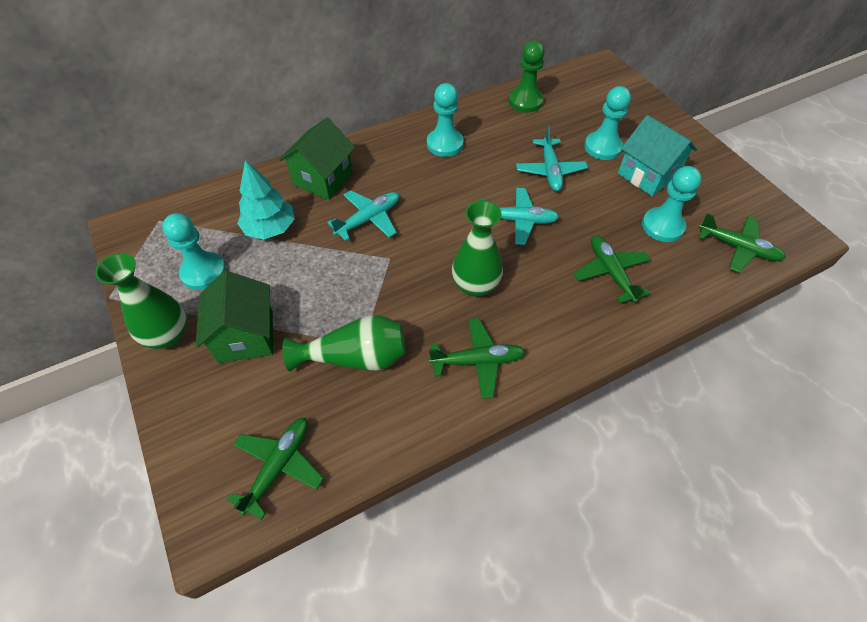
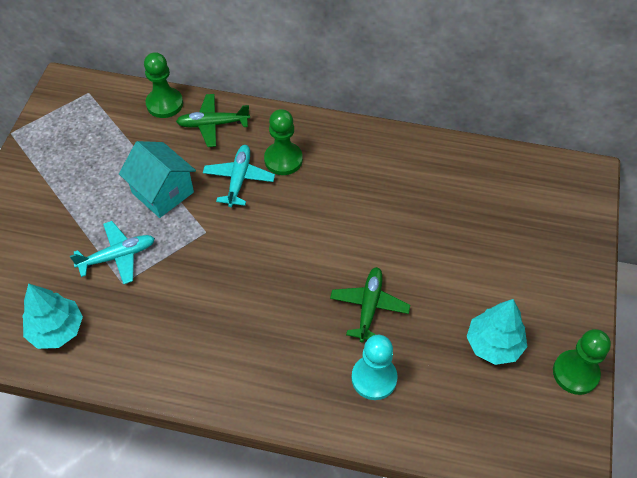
green house: 2 -> 0
green pawn: 1 -> 3
green plane: 4 -> 2
green vase: 3 -> 0
turquoise pawn: 4 -> 1
turquoise plane: 3 -> 2
turquoise tree: 1 -> 2

